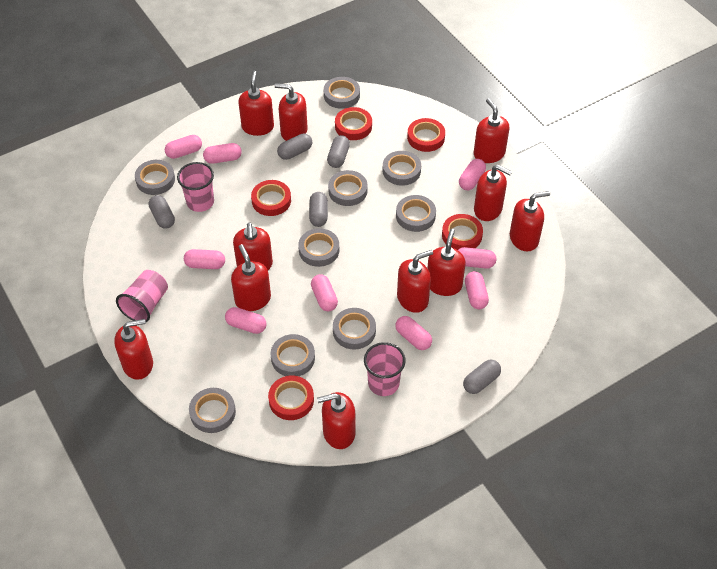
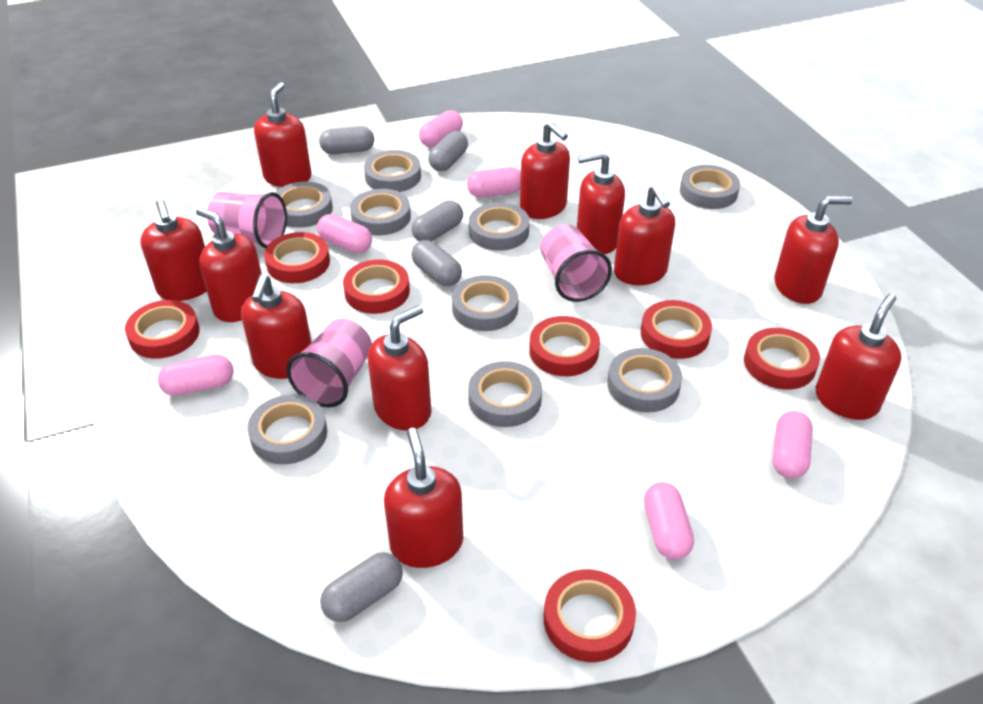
pink capsule: 9 -> 6
red tape: 5 -> 7

